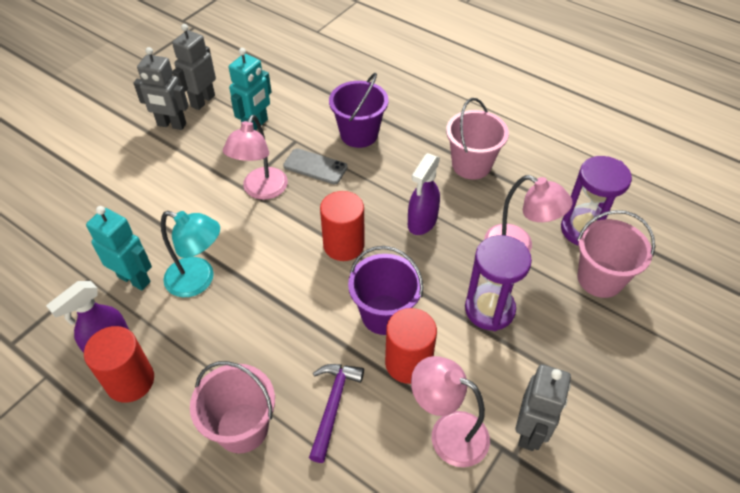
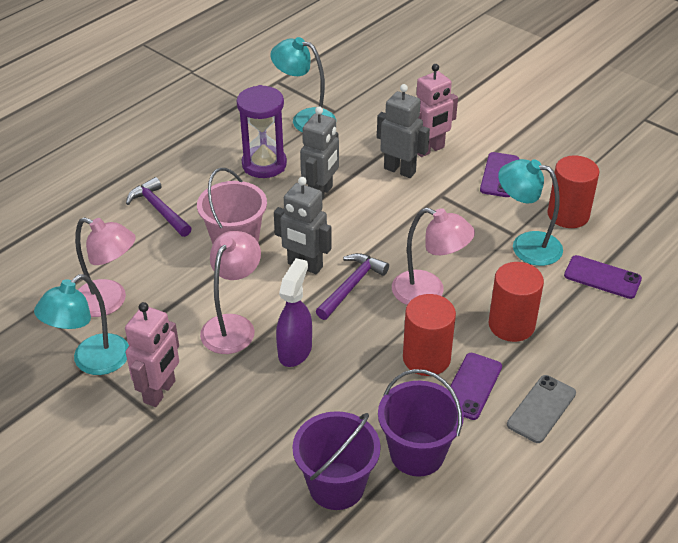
pink bucket: 3 -> 1
pink robot: 0 -> 2
purple hammer: 1 -> 2
purple hourglass: 2 -> 1
purple phone: 0 -> 3
purple spray bottle: 2 -> 1
turquoise lamp: 1 -> 3
turquoise robot: 2 -> 0

